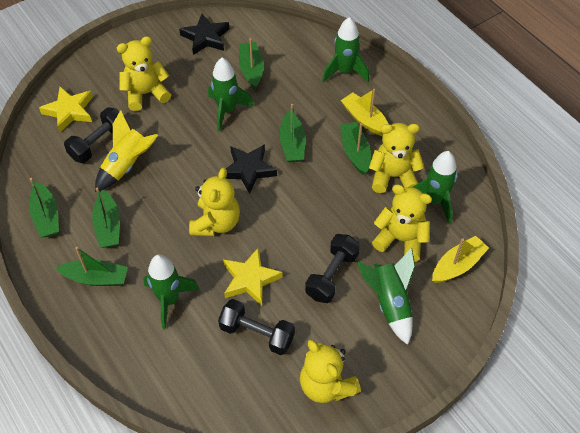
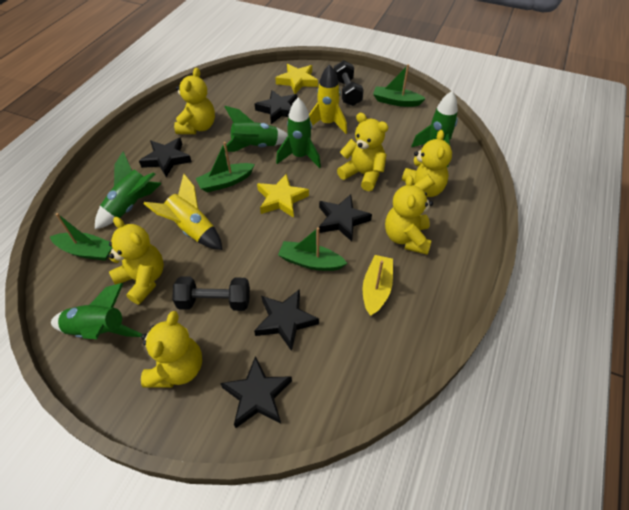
black dumbbell: 3 -> 2
black star: 2 -> 5
green boat: 6 -> 4
yellow boat: 2 -> 1
yellow rocket: 1 -> 2
yellow teddy bear: 5 -> 6

